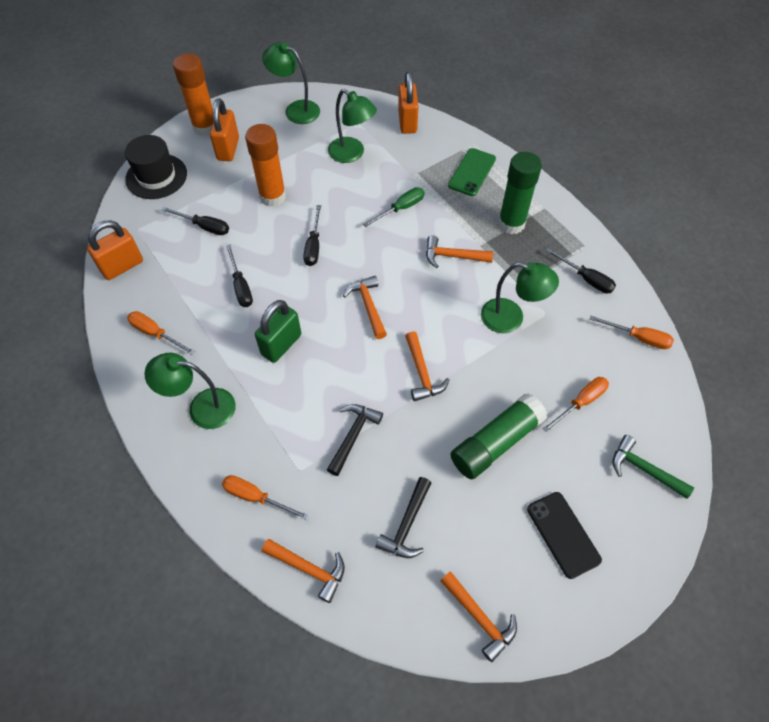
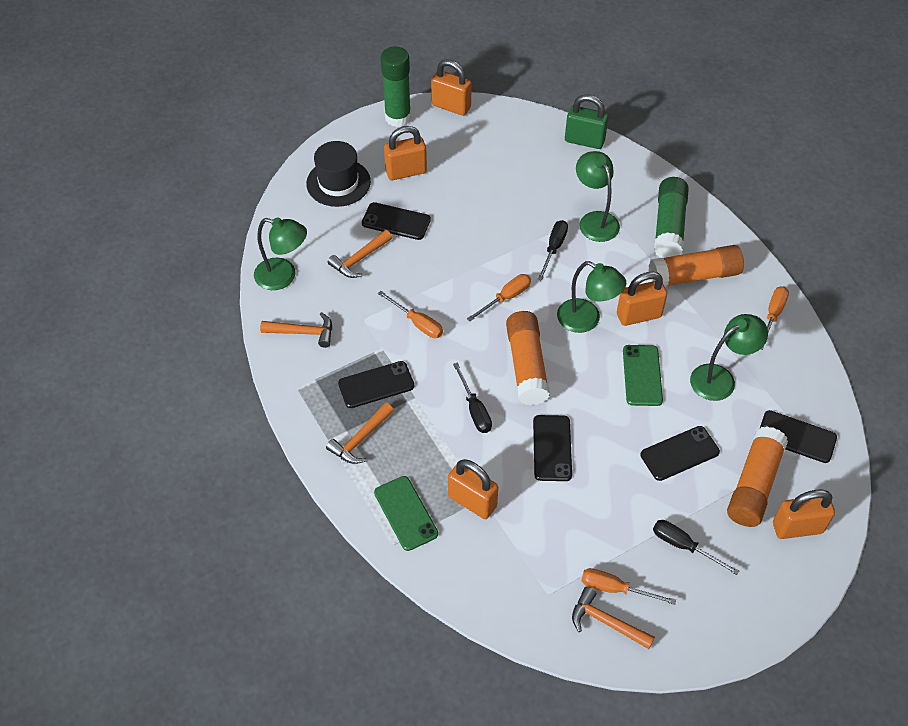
black hammer: 2 -> 0
black phone: 1 -> 5
black screwdriver: 4 -> 3
green hammer: 1 -> 0
green phone: 1 -> 2
green screwdriver: 1 -> 0
orange glue stick: 2 -> 3
orange hammer: 5 -> 4
orange padlock: 3 -> 5

